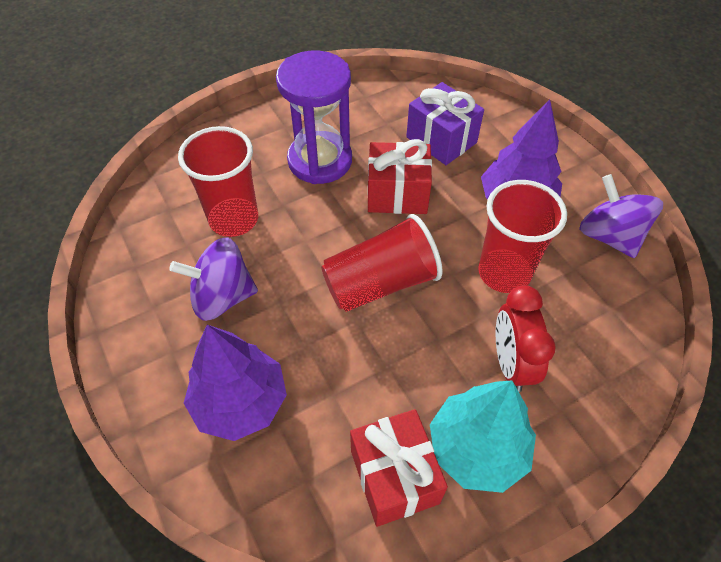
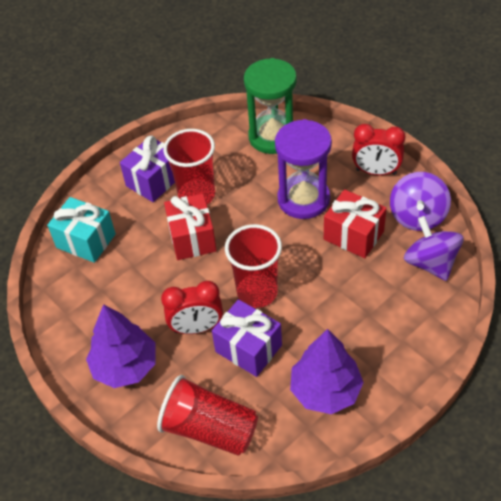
green hourglass: 0 -> 1
purple gift: 1 -> 2
red clock: 1 -> 2
turquoise gift: 0 -> 1
turquoise tree: 1 -> 0

